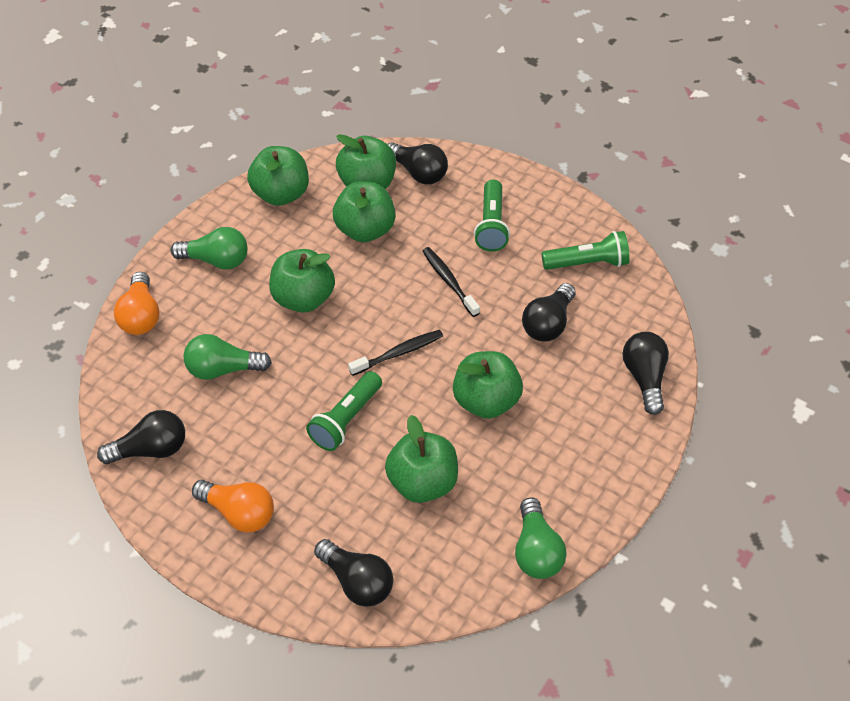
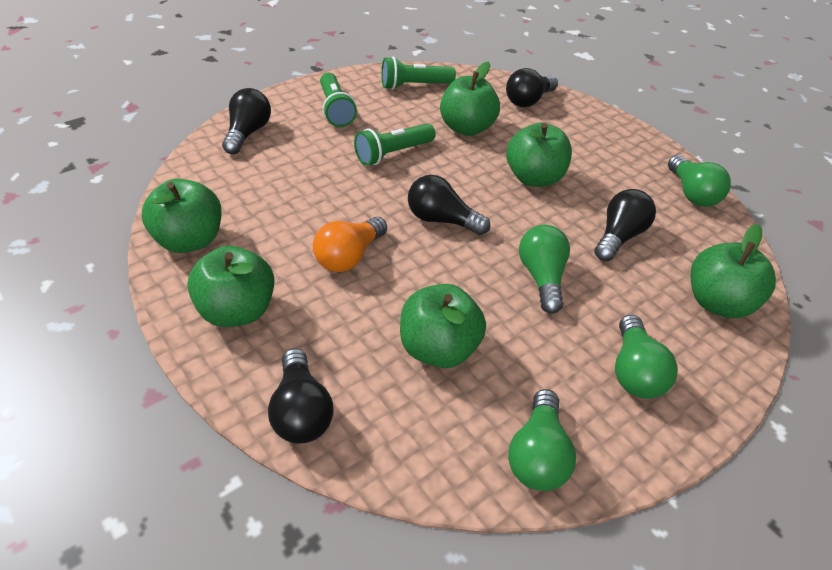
black toothbrush: 2 -> 0
green light bulb: 3 -> 4
orange light bulb: 2 -> 1

